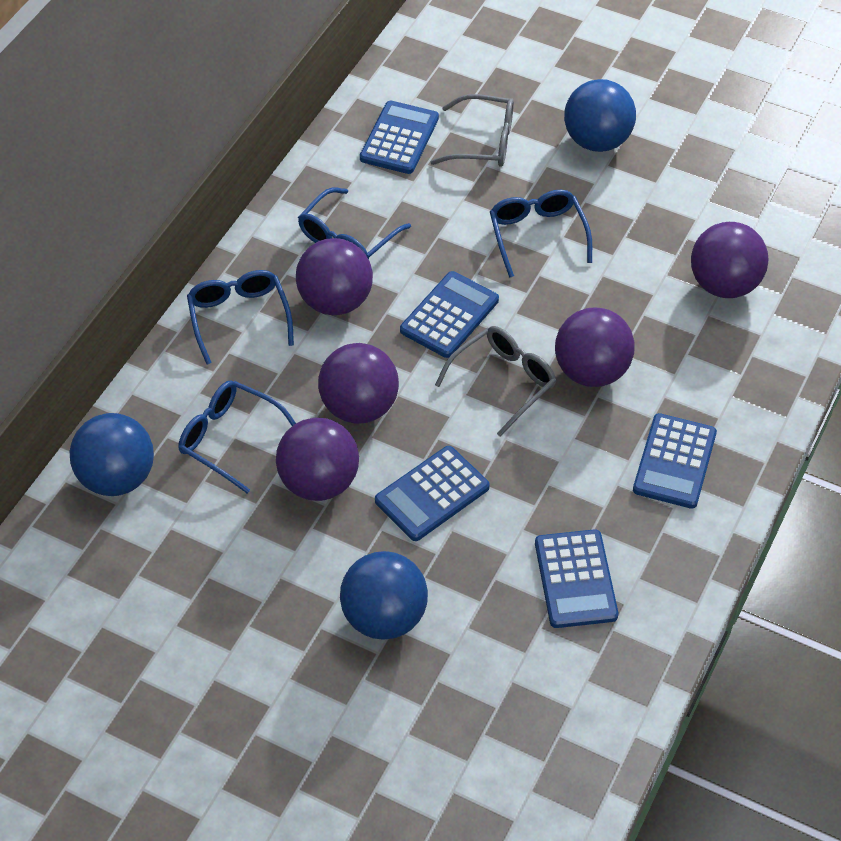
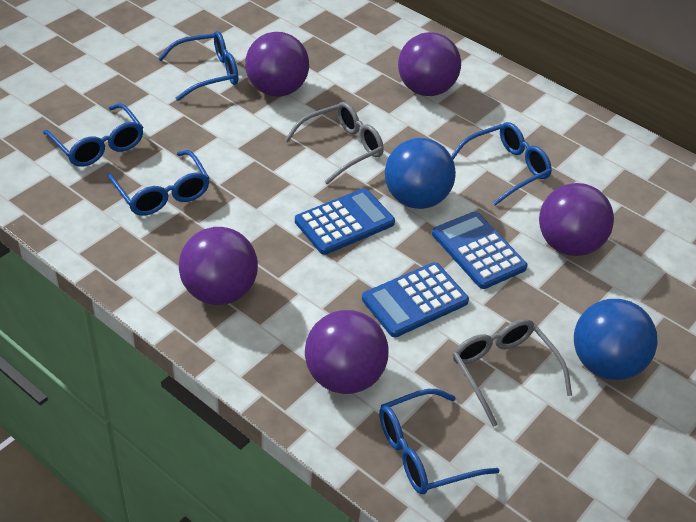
blue ball: 3 -> 2
blue calculator: 5 -> 3
blue glasses: 4 -> 5

